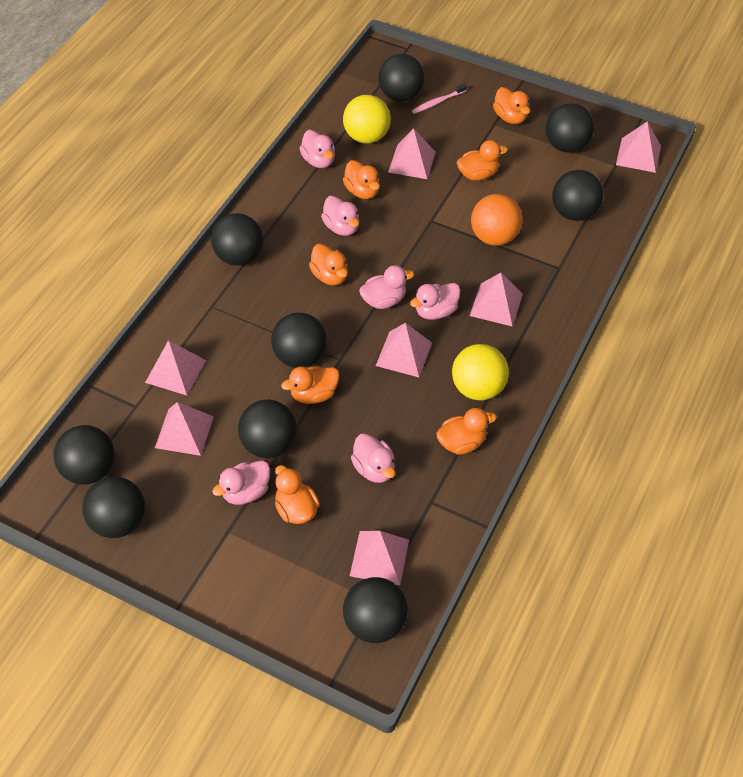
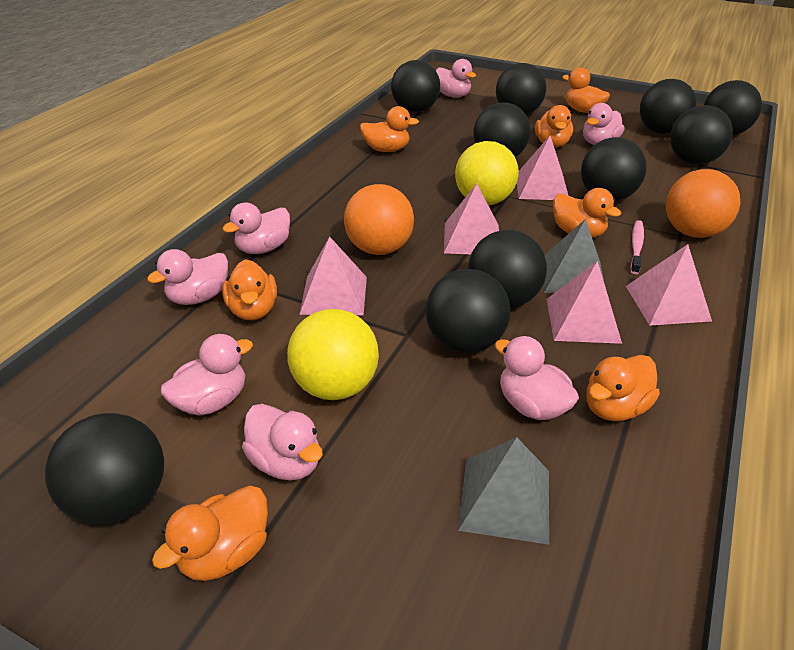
black ball: 9 -> 10
grey pyramid: 0 -> 2
orange ball: 1 -> 2
pink duck: 6 -> 7
pink pyramid: 7 -> 5

